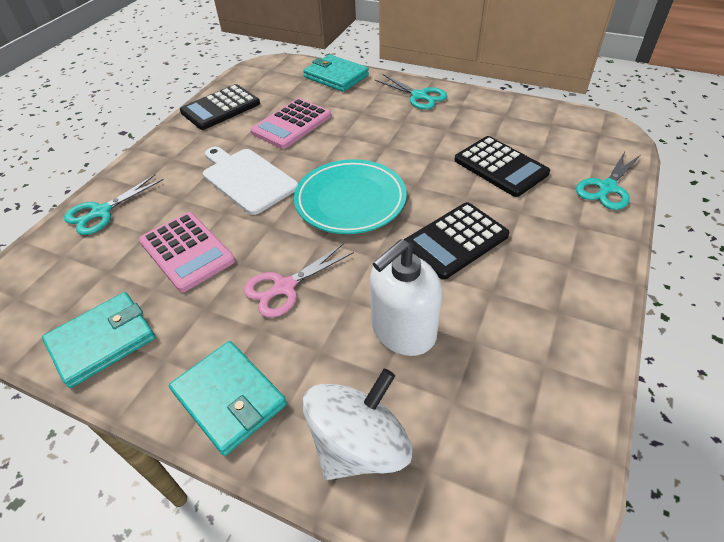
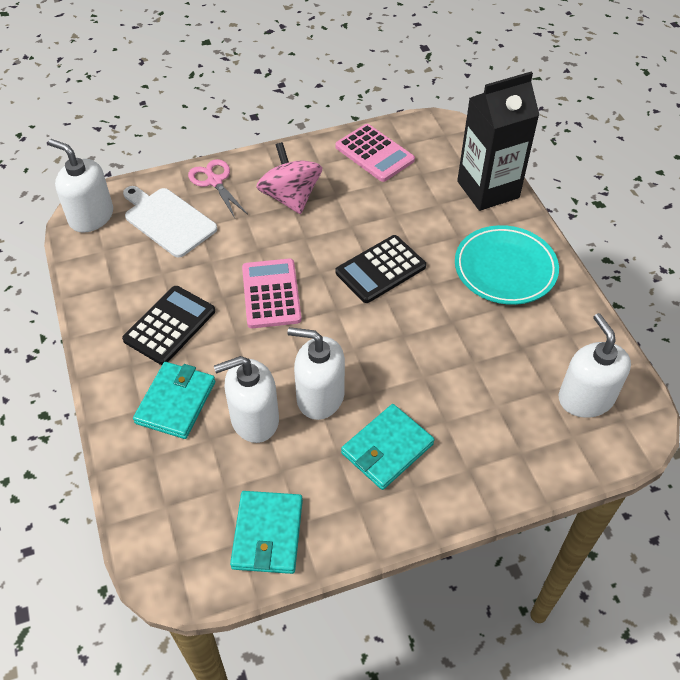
black calculator: 3 -> 2
black carton: 0 -> 1
pink spinning top: 0 -> 1
turquoise scissors: 3 -> 0
white soap dispenser: 1 -> 4
white spinning top: 1 -> 0

